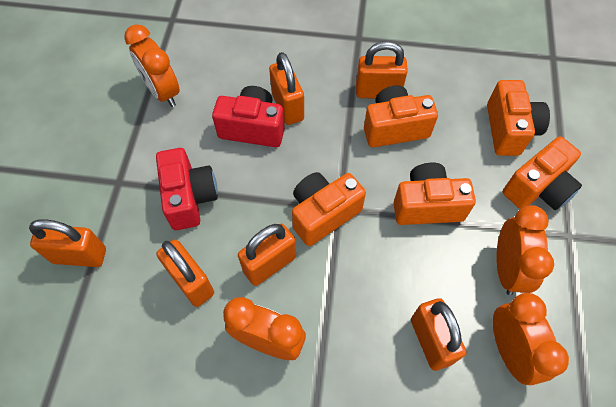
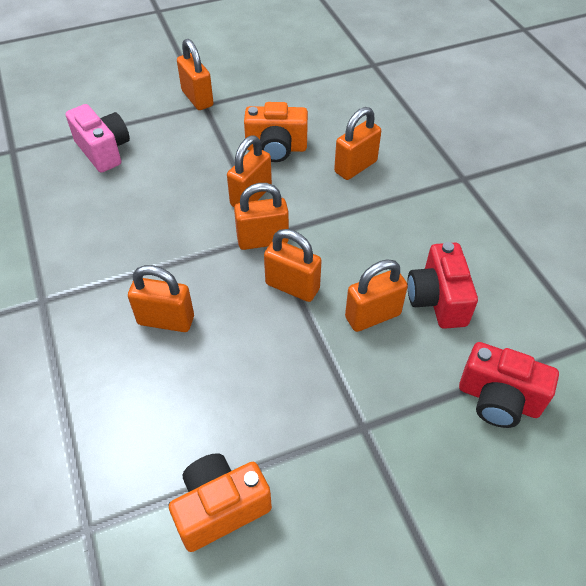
orange camera: 5 -> 2
orange clock: 4 -> 0
orange padlock: 6 -> 7
pink camera: 0 -> 1

